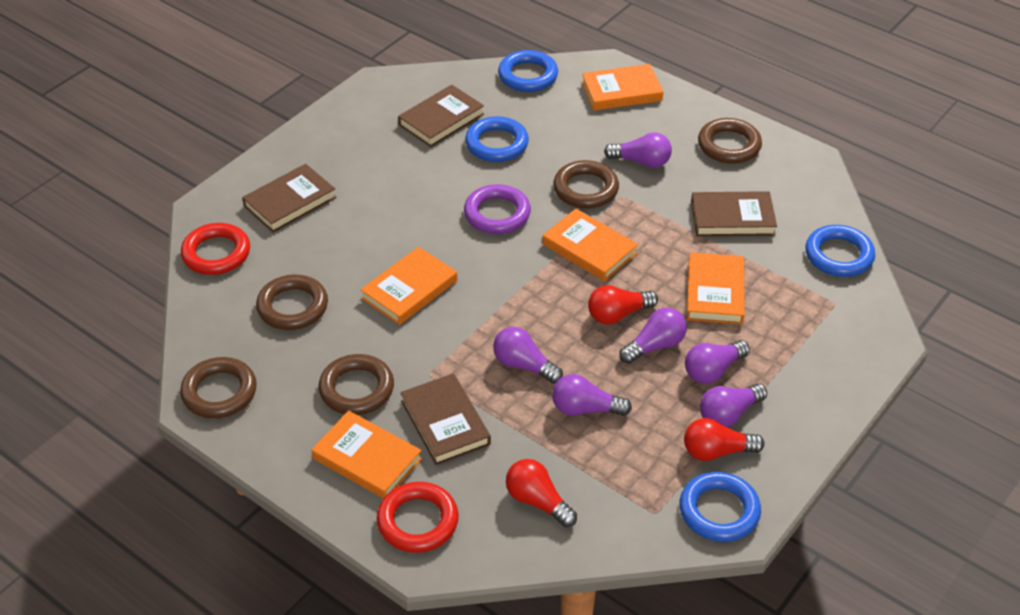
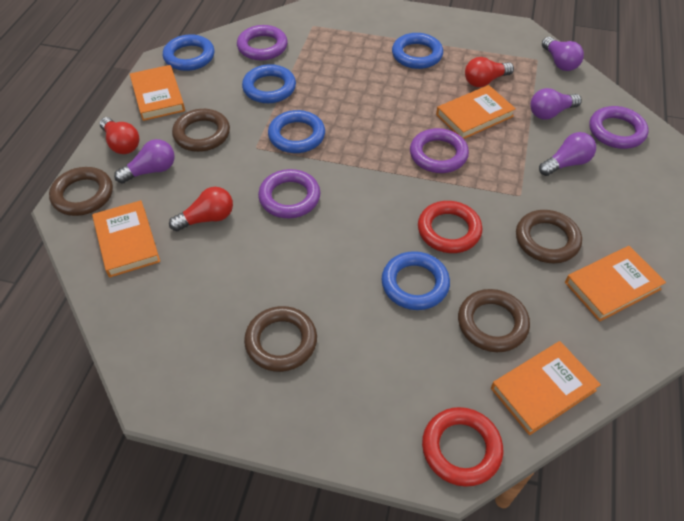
blue ring: 4 -> 5
brown book: 4 -> 0
purple light bulb: 6 -> 4
purple ring: 1 -> 4

